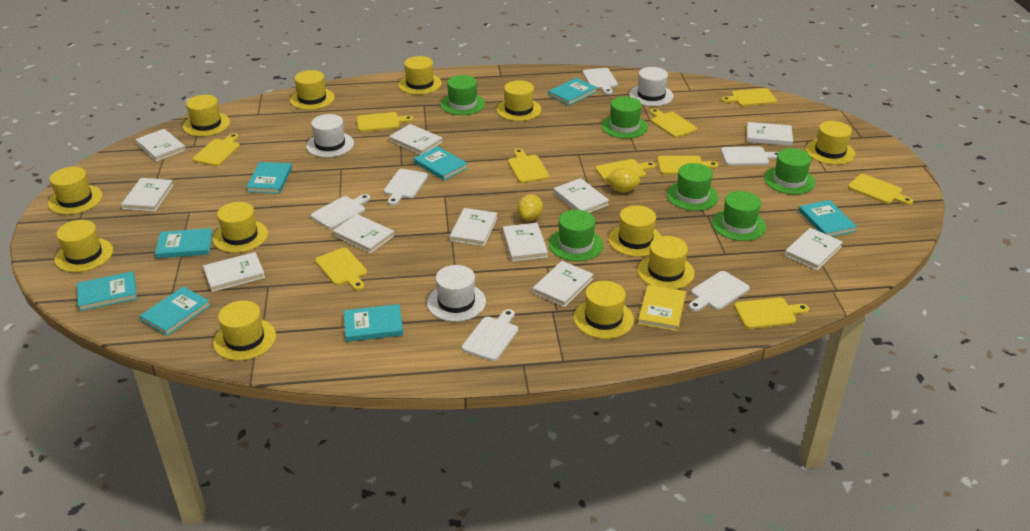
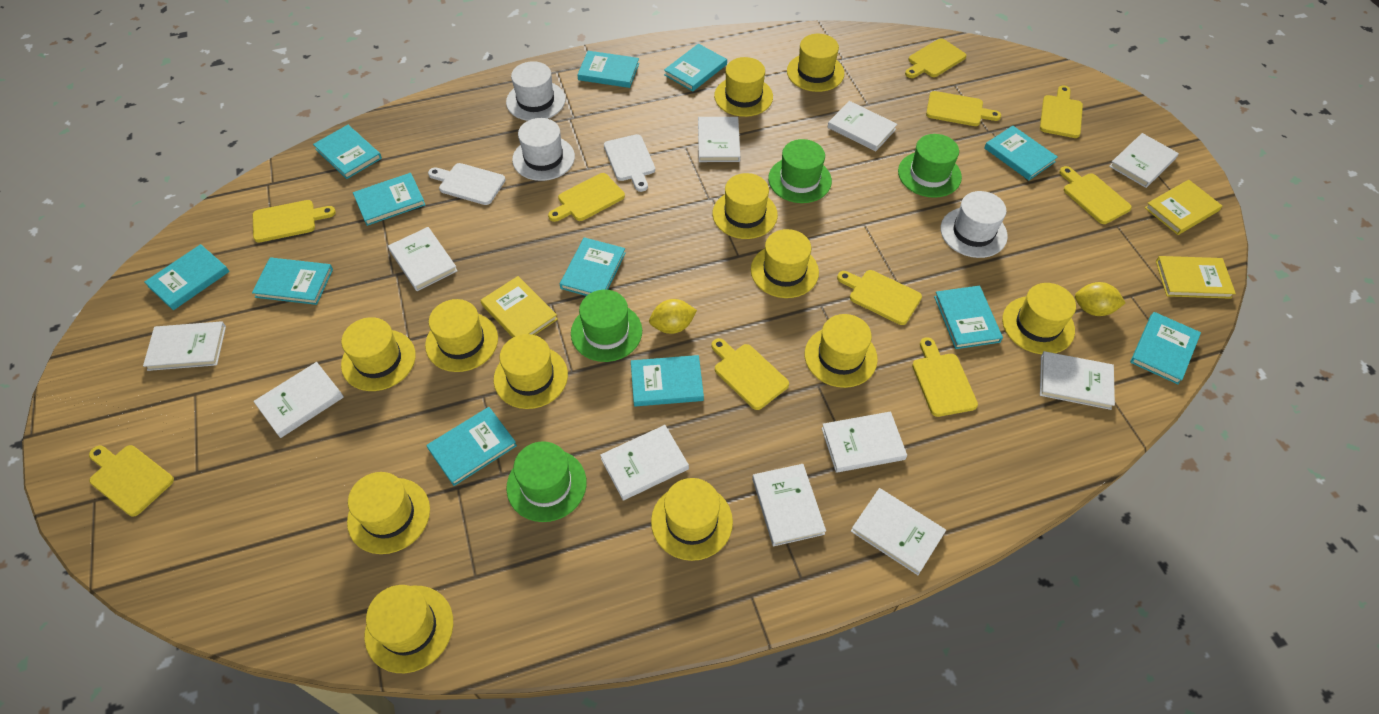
green hat: 6 -> 4
turquoise book: 8 -> 12
white cutting board: 6 -> 2
yellow book: 1 -> 3

